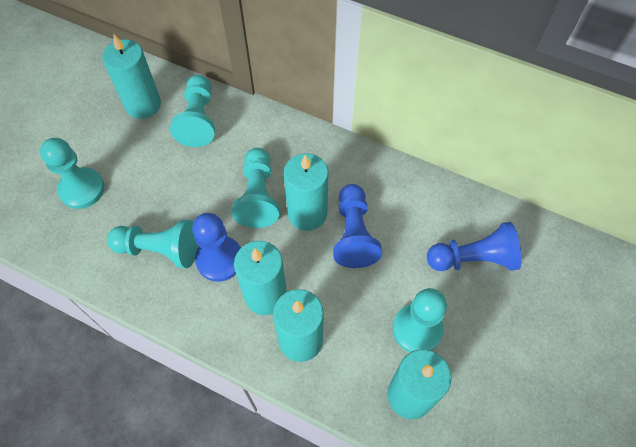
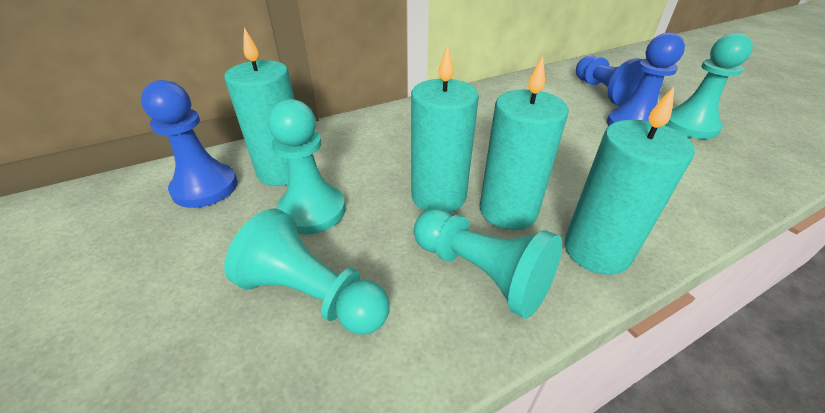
turquoise candle: 5 -> 4
turquoise pawn: 5 -> 4

